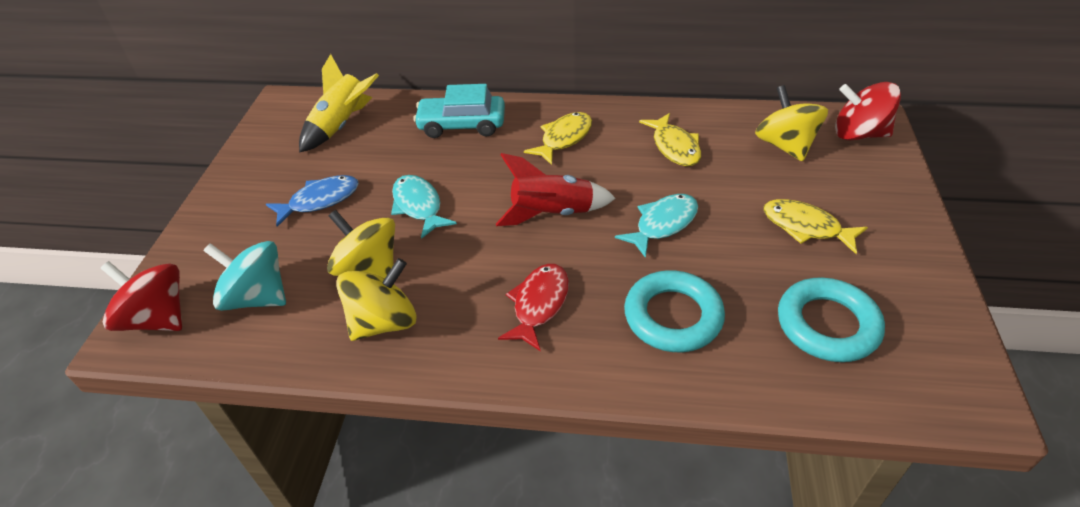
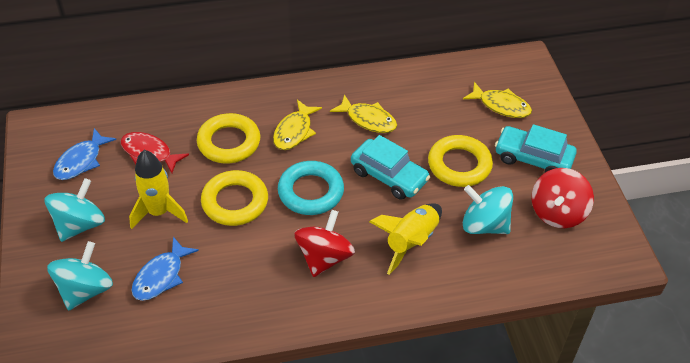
blue fish: 1 -> 2
red rocket: 1 -> 0
turquoise car: 1 -> 2
turquoise fish: 2 -> 0
turquoise ring: 2 -> 1
turquoise spinning top: 1 -> 3
yellow ring: 0 -> 3
yellow rocket: 1 -> 2
yellow spinning top: 3 -> 0

